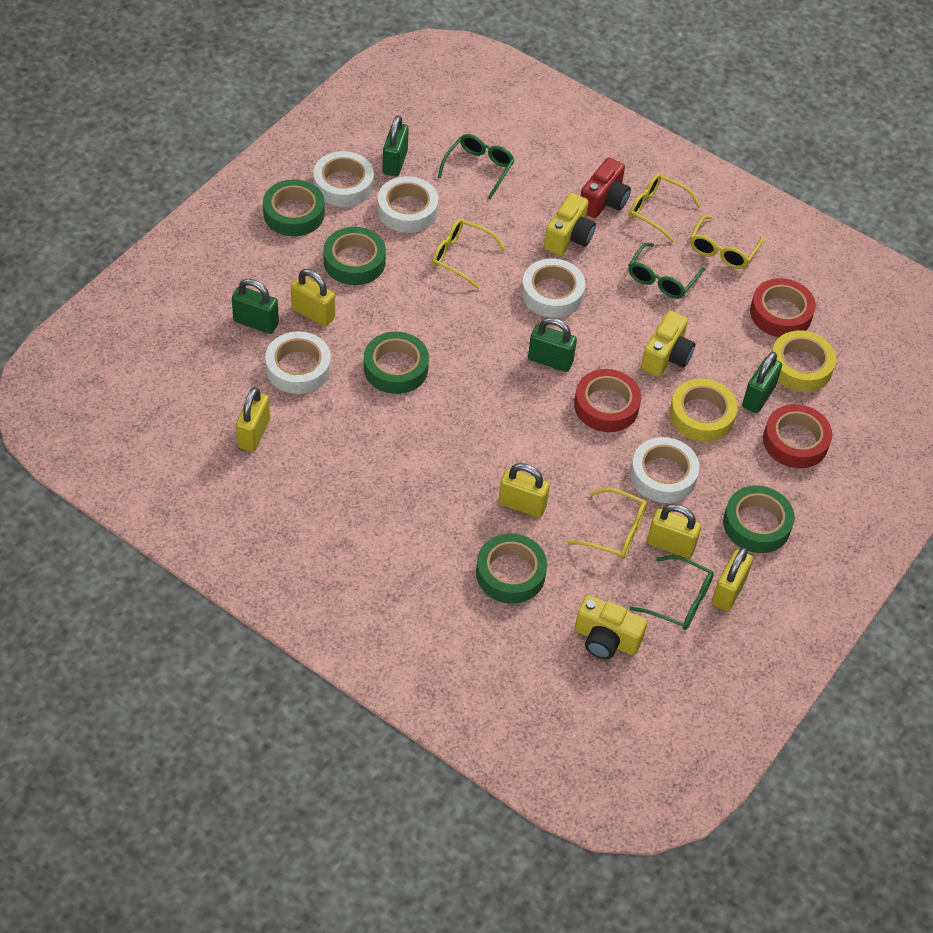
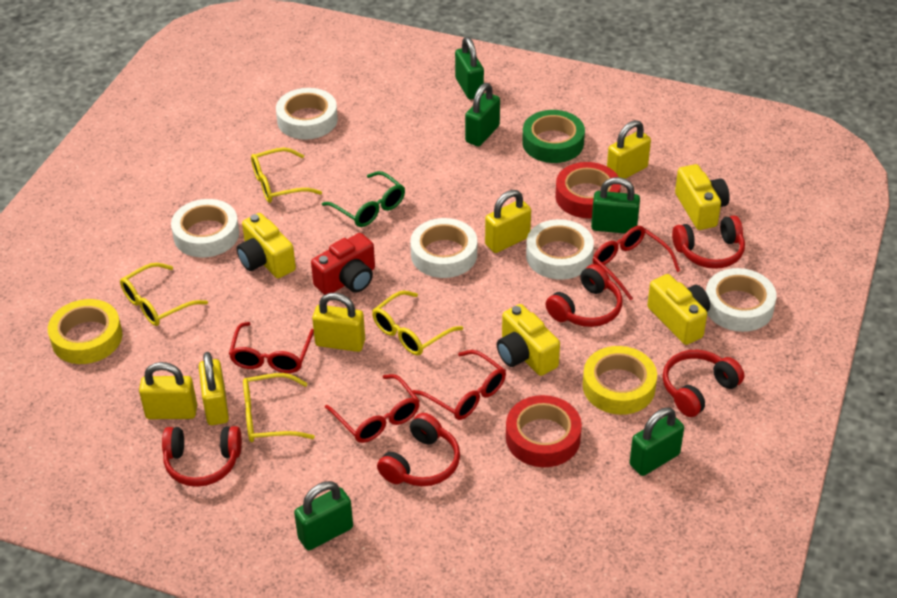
green glasses: 3 -> 1
green padlock: 4 -> 5
green tape: 5 -> 1
red glasses: 0 -> 4
red headphones: 0 -> 5
red tape: 3 -> 2
yellow camera: 3 -> 4

